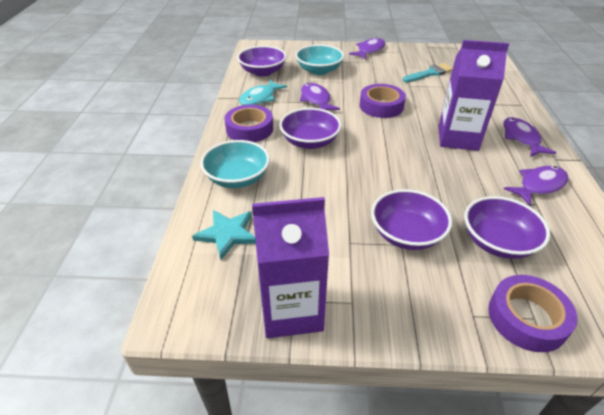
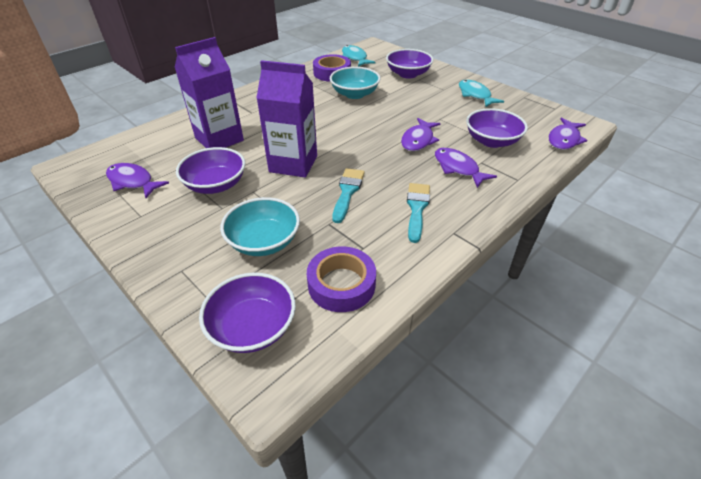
purple tape: 3 -> 2
turquoise brush: 1 -> 2
turquoise fish: 1 -> 2
turquoise star: 1 -> 0

